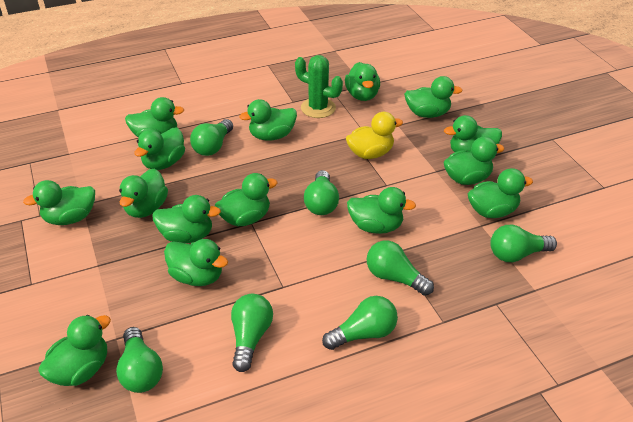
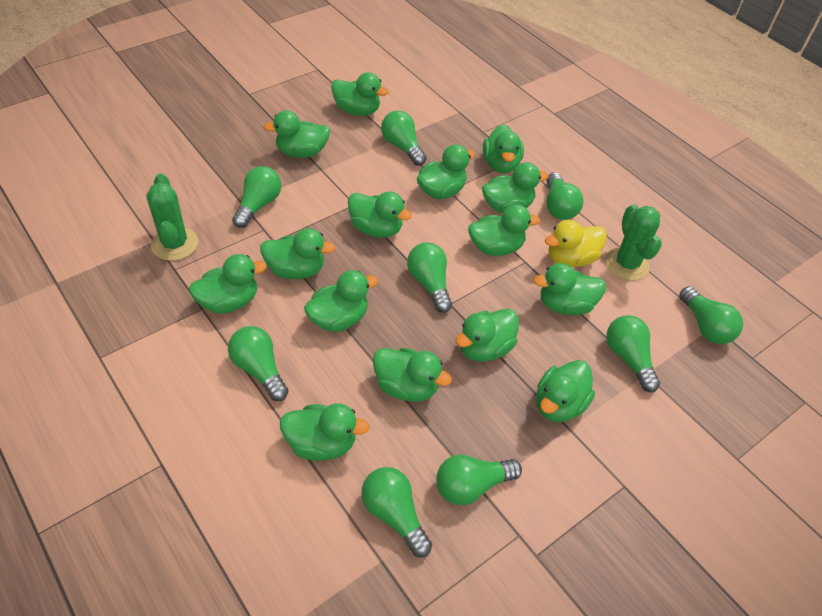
green cactus: 1 -> 2
green light bulb: 7 -> 9

